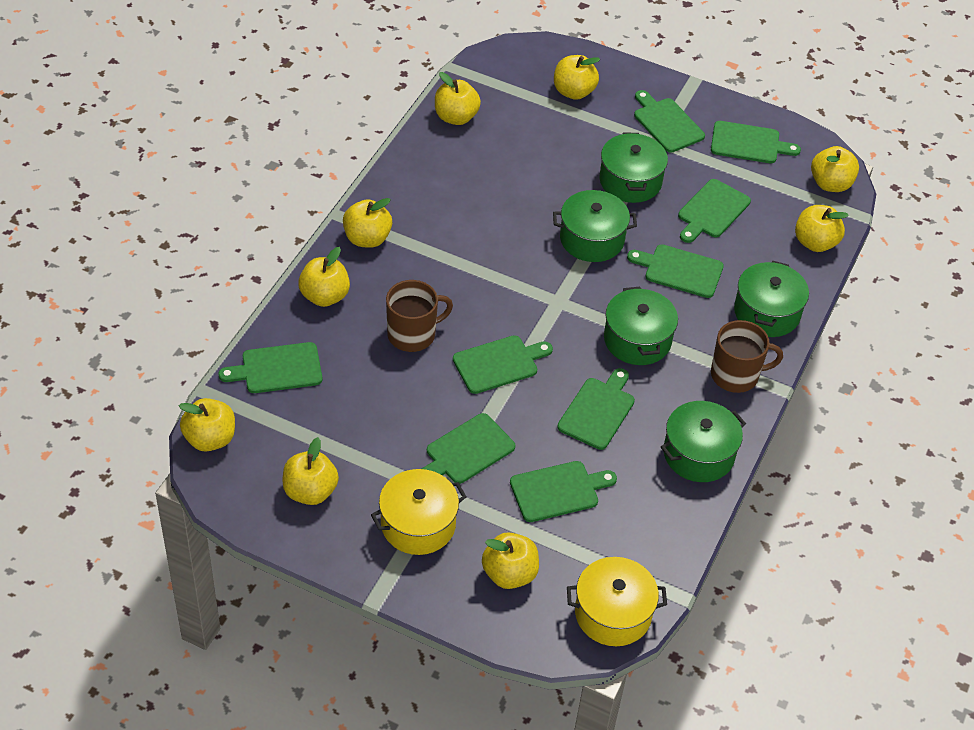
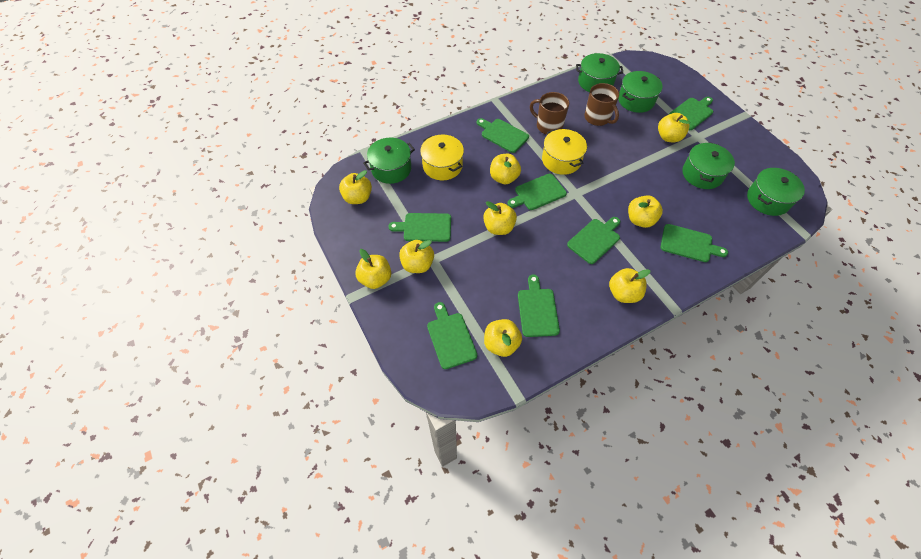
green cutting board: 9 -> 8

